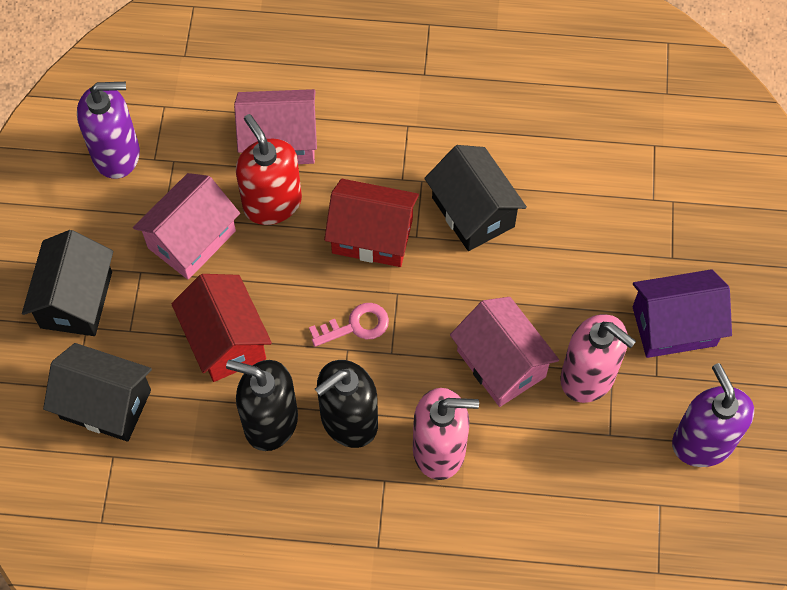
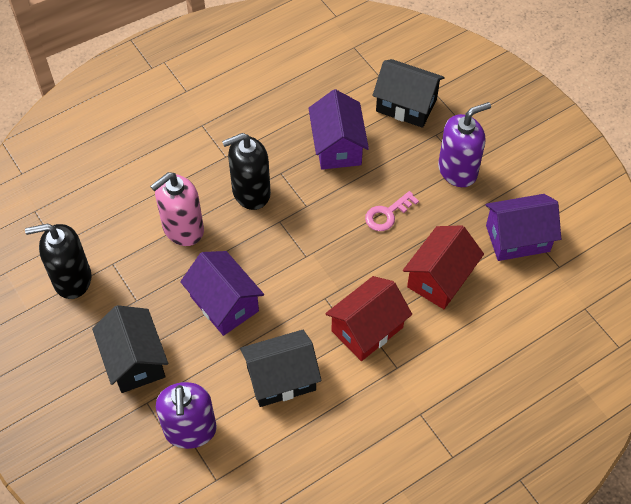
pink house: 3 -> 0
pink soap dispenser: 2 -> 1
purple house: 1 -> 3
red soap dispenser: 1 -> 0

